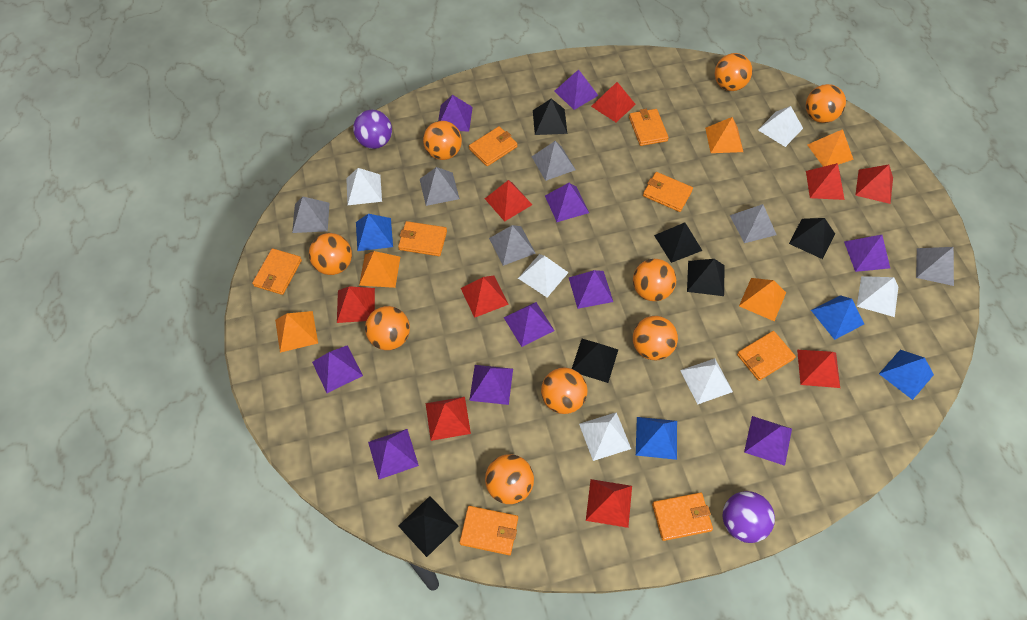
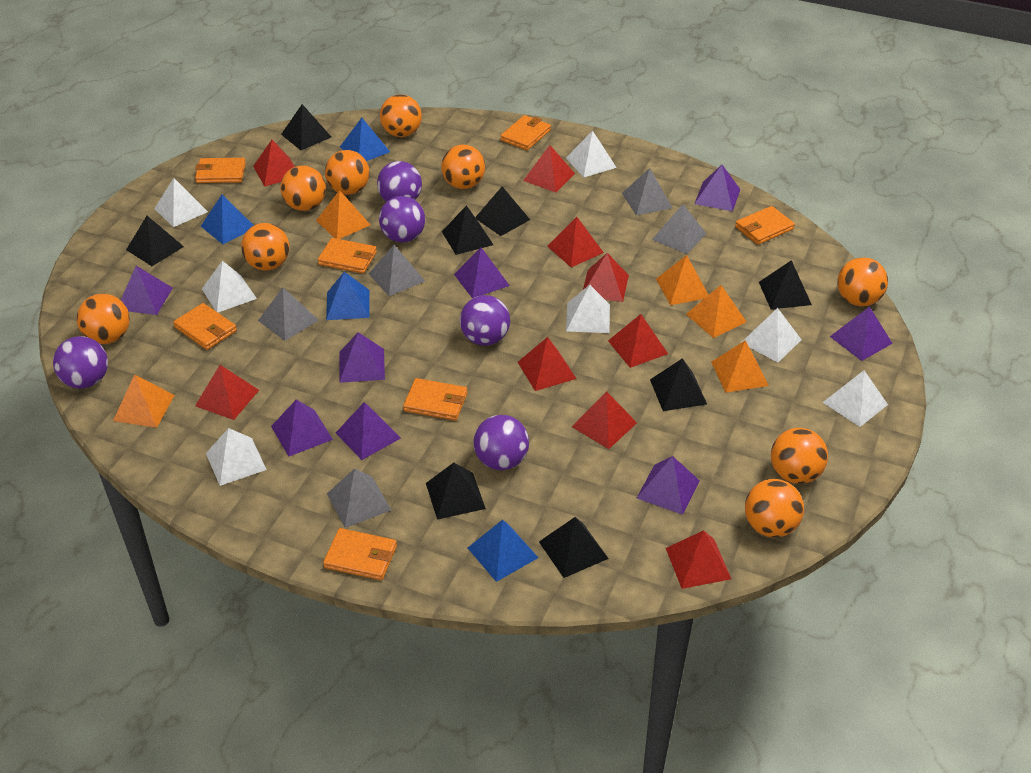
black pyramid: 6 -> 8
grey pyramid: 6 -> 5
orange wallet: 8 -> 7
purple ball: 2 -> 5
purple pyramid: 10 -> 8
white pyramid: 6 -> 7

